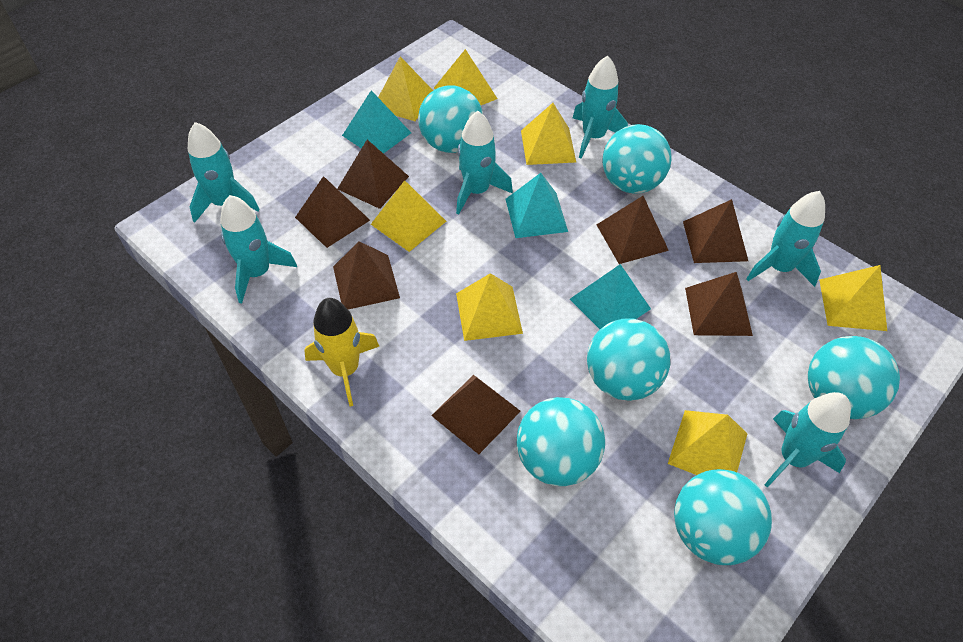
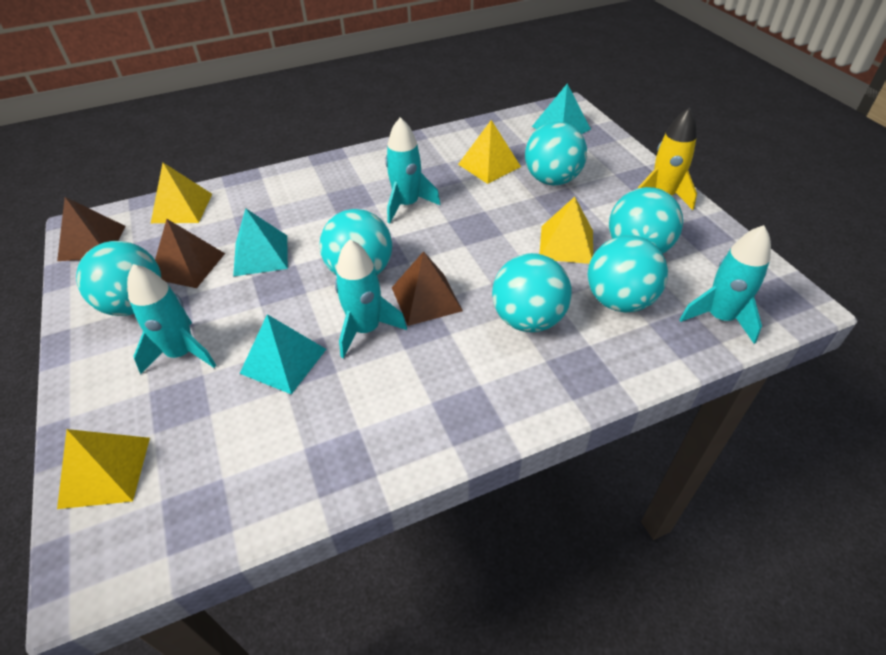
brown pyramid: 7 -> 3
turquoise rocket: 6 -> 4
yellow pyramid: 7 -> 4

